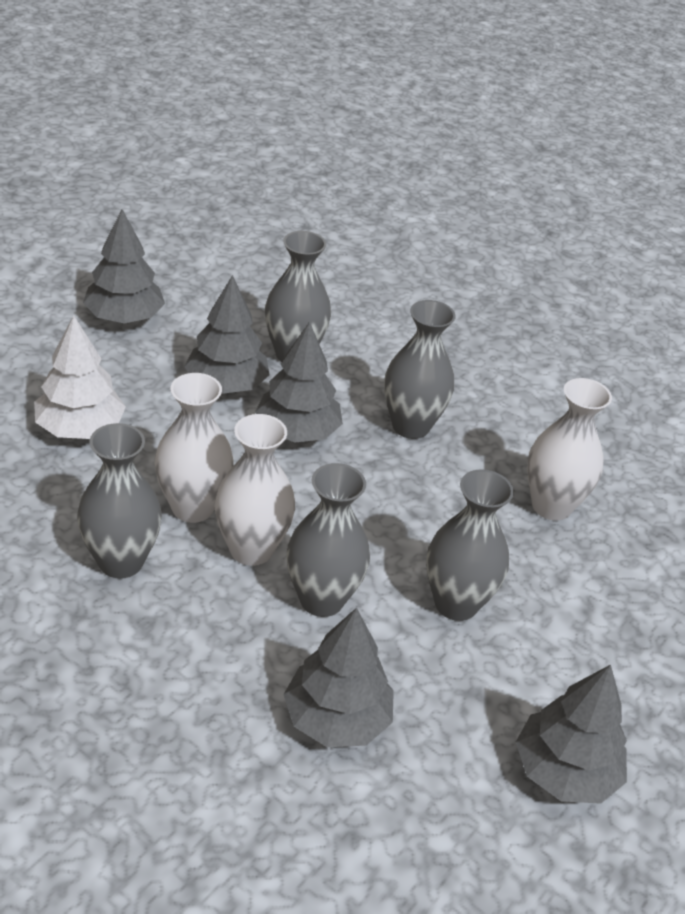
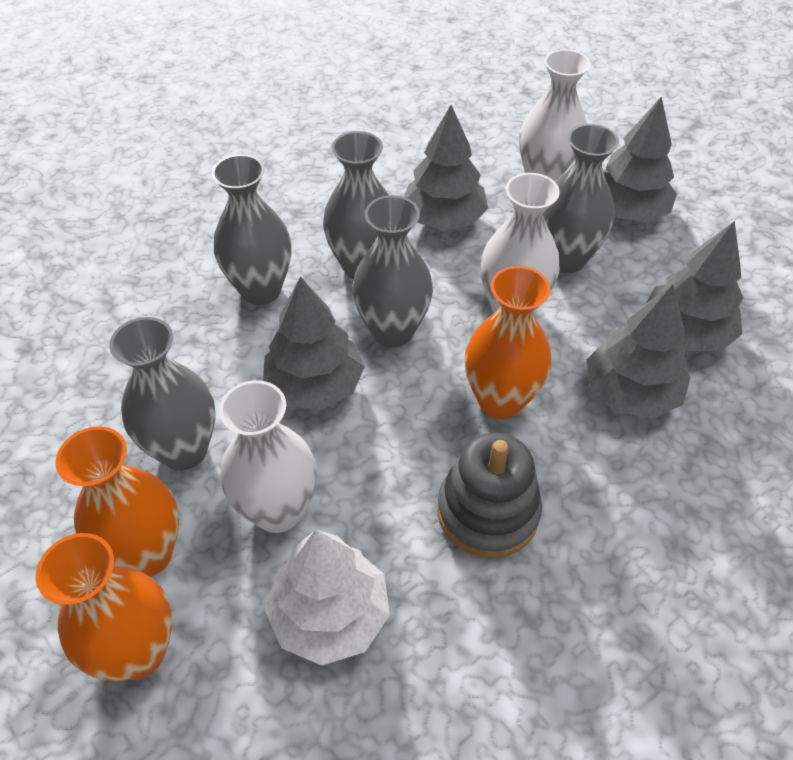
grey stacking toy: 0 -> 1
orange vase: 0 -> 3

